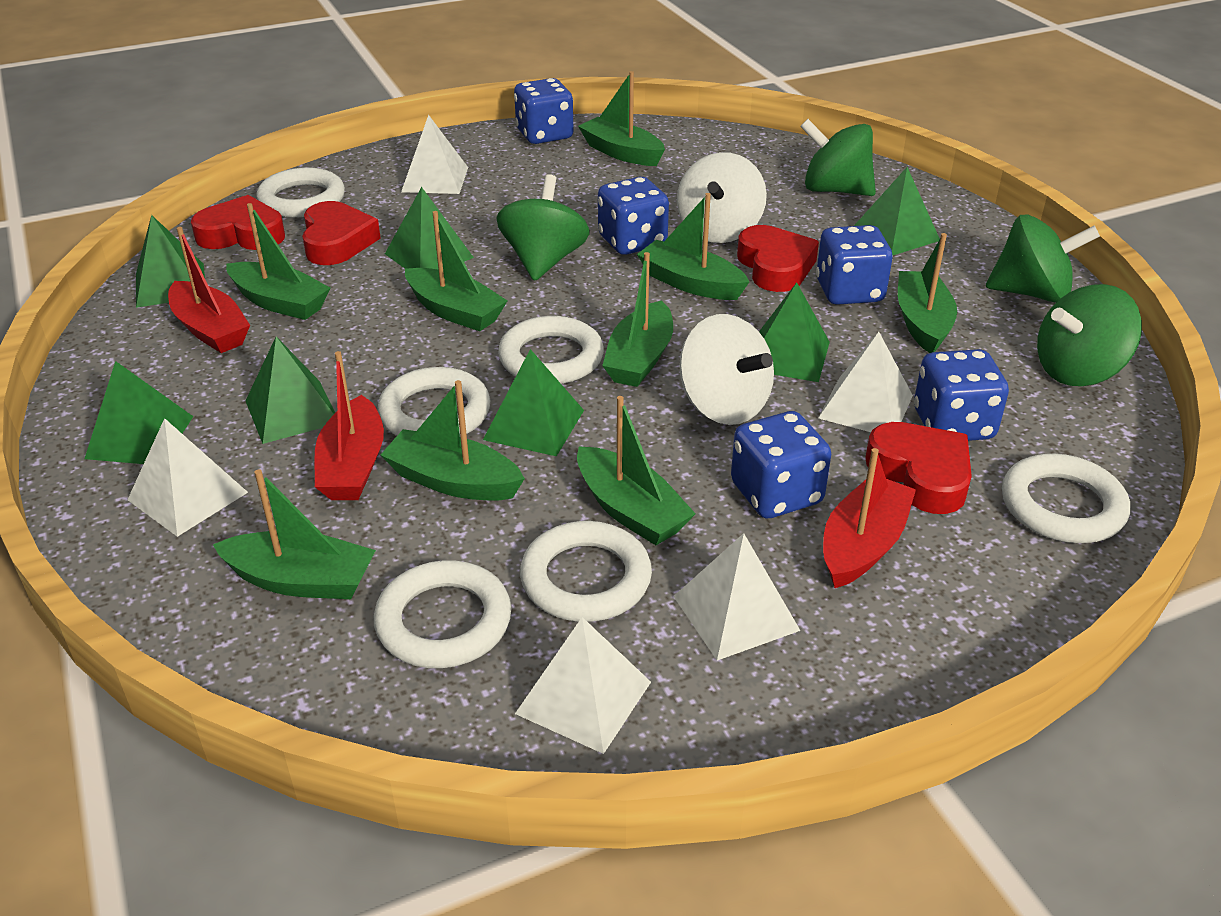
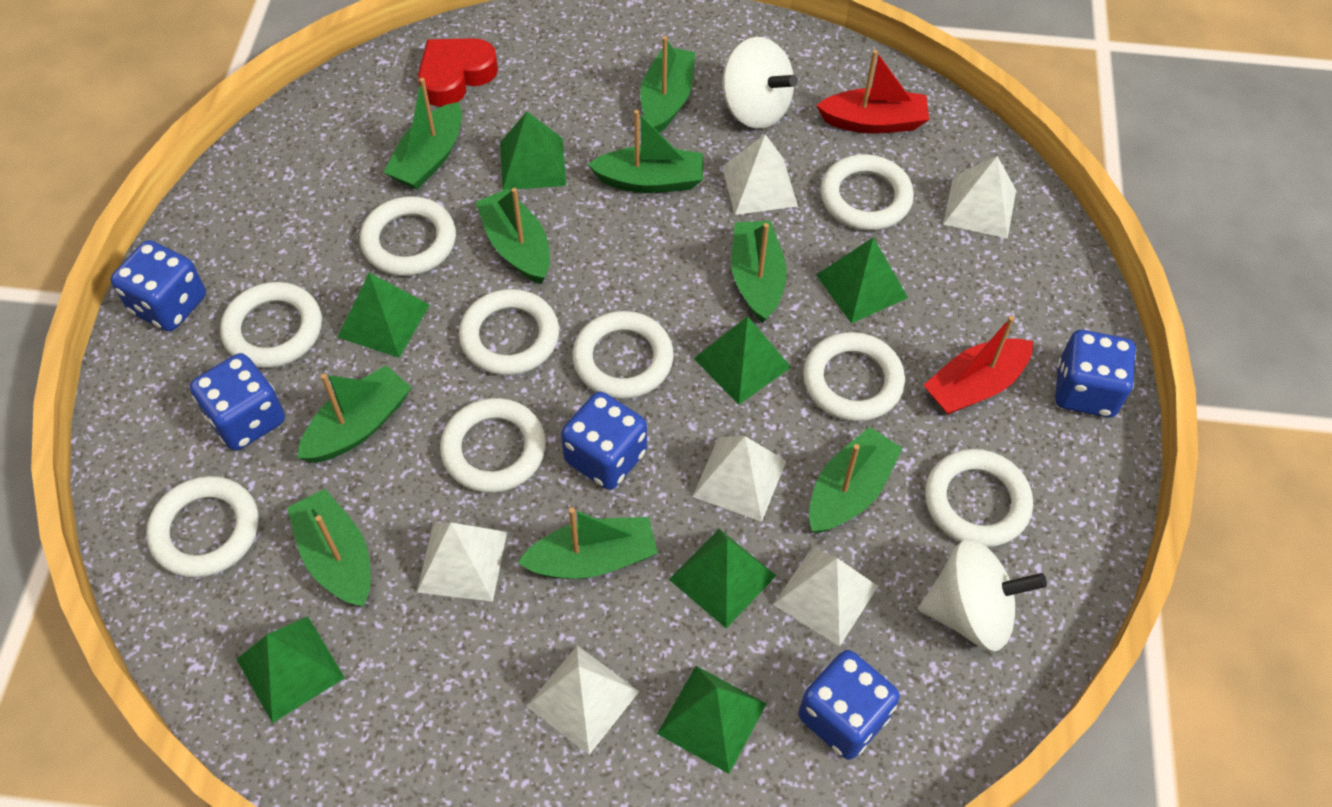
green spinning top: 4 -> 0
red boat: 3 -> 2
red heart: 4 -> 1
white pyramid: 5 -> 6
white ring: 6 -> 9

